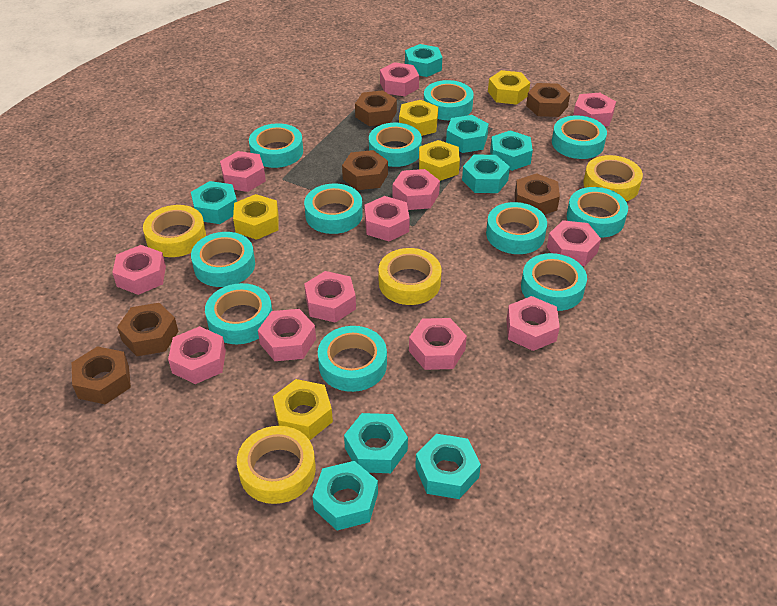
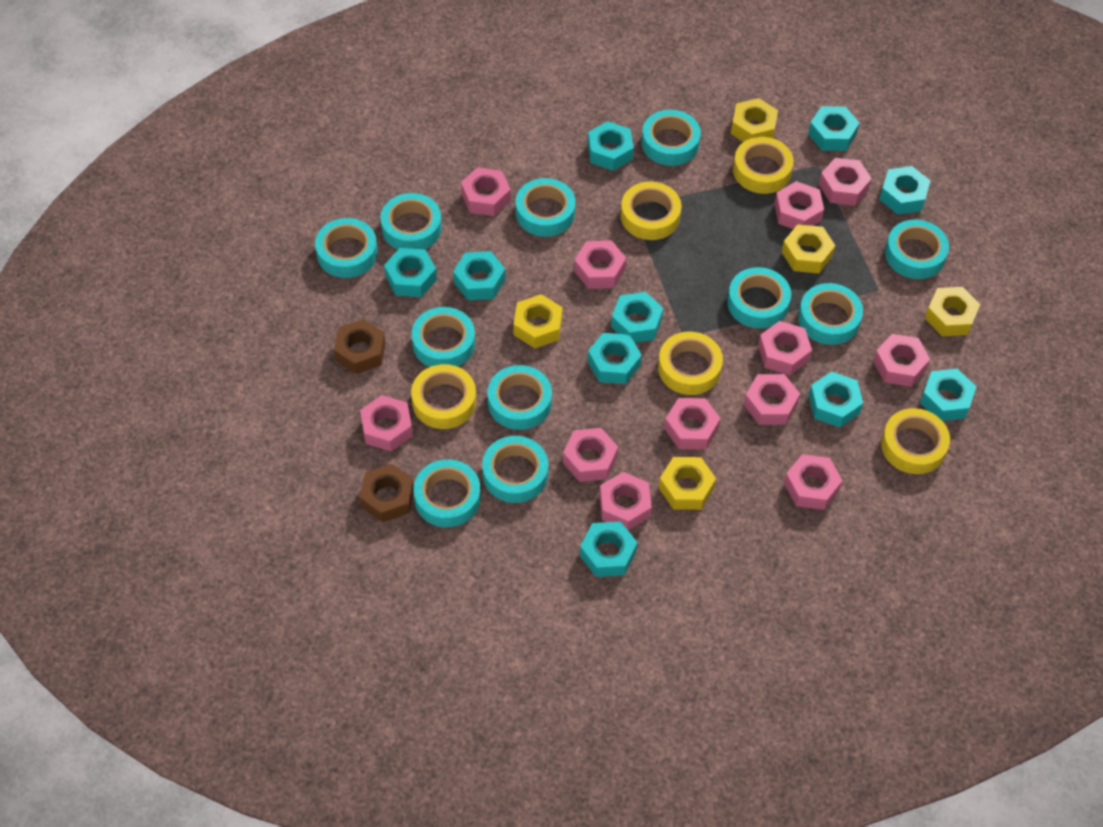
brown nut: 6 -> 2
turquoise nut: 8 -> 10
yellow tape: 4 -> 5

